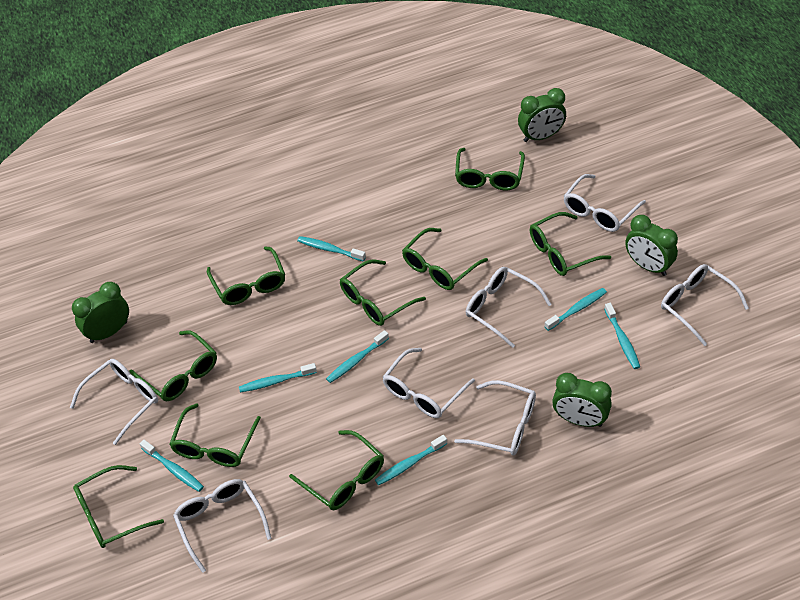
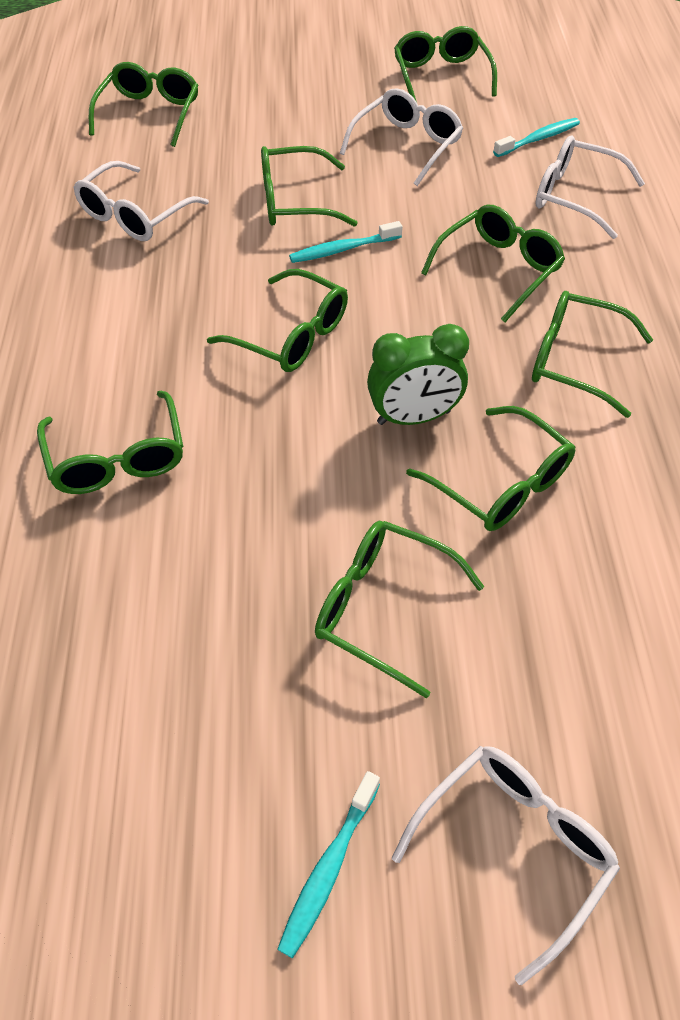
green clock: 4 -> 1
turquoise toothbrush: 7 -> 3
white glasses: 7 -> 4

